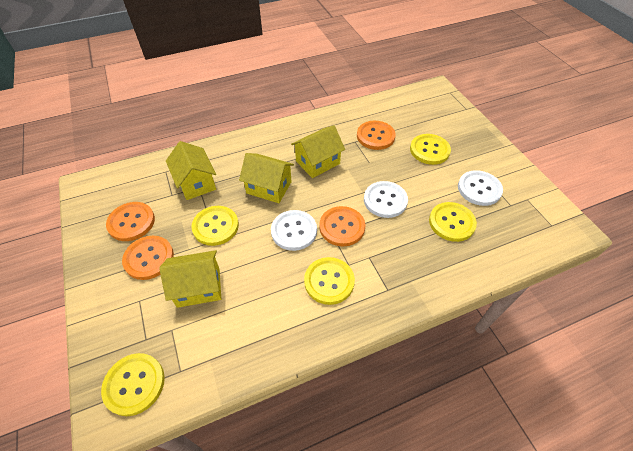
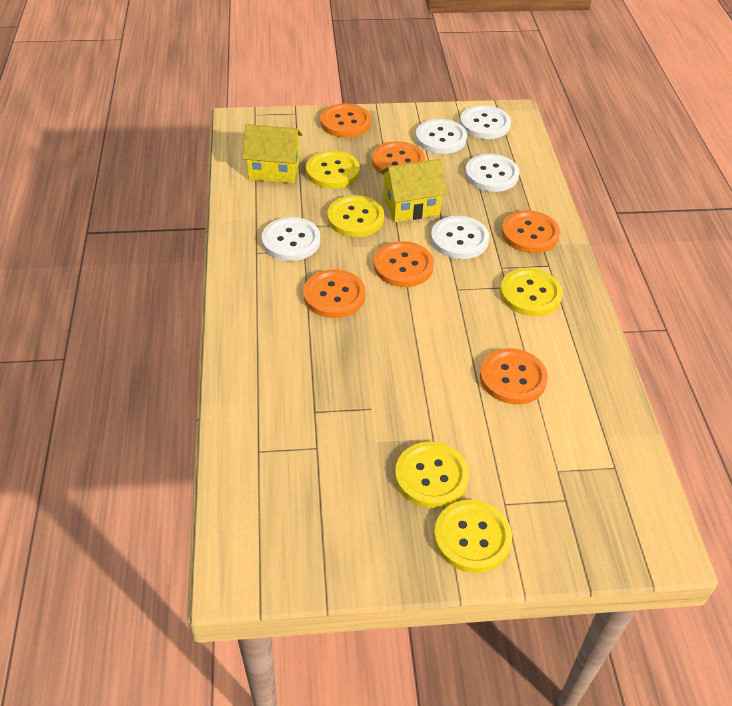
orange button: 4 -> 6
white button: 3 -> 5
yellow house: 4 -> 2

